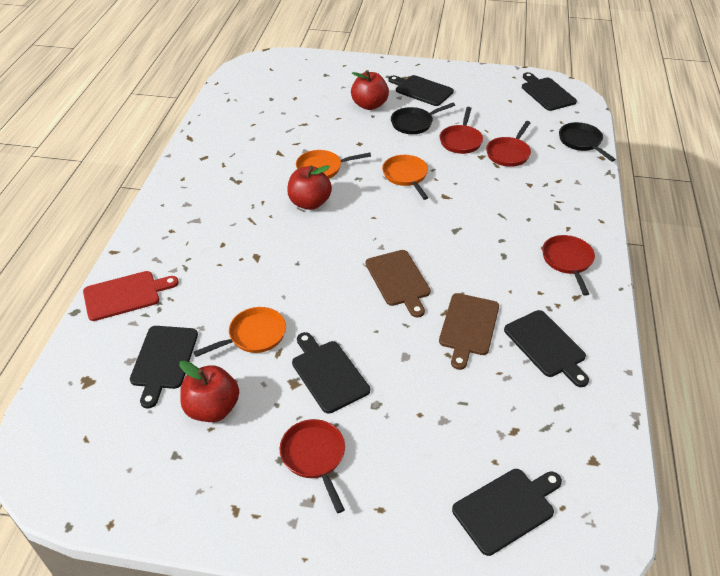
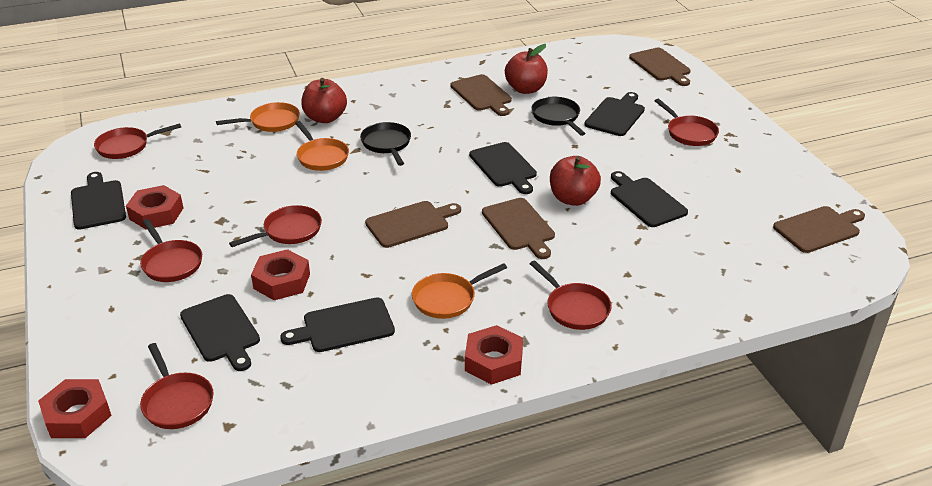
brown cutting board: 2 -> 5
red cutting board: 1 -> 0
red nut: 0 -> 4
red pan: 4 -> 6

